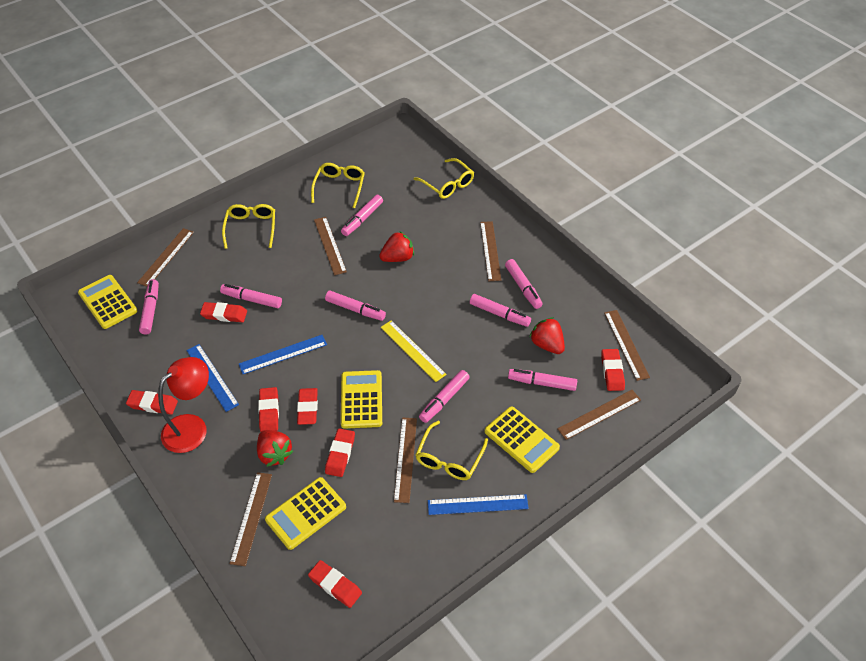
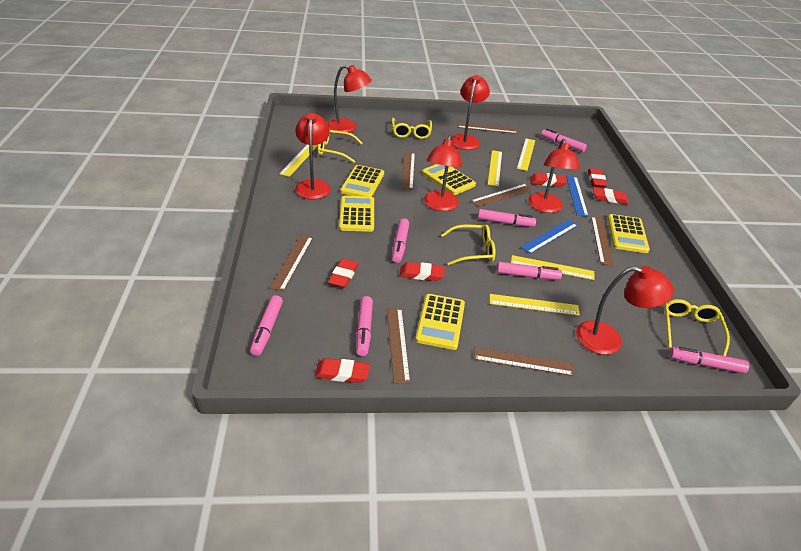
blue ruler: 3 -> 2
pink marker: 8 -> 7
red eraser: 7 -> 6
red lamp: 1 -> 6
red strawberry: 3 -> 0
yellow calculator: 4 -> 5
yellow ruler: 1 -> 5

